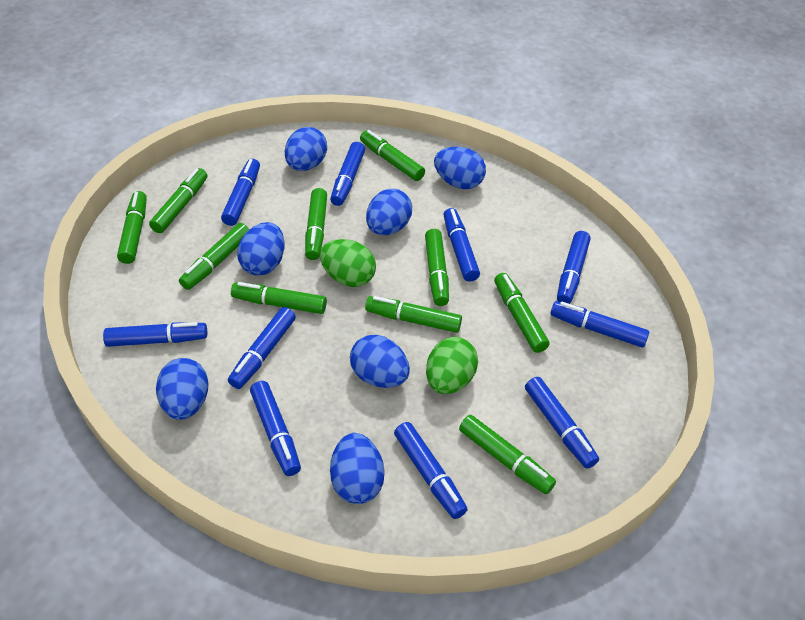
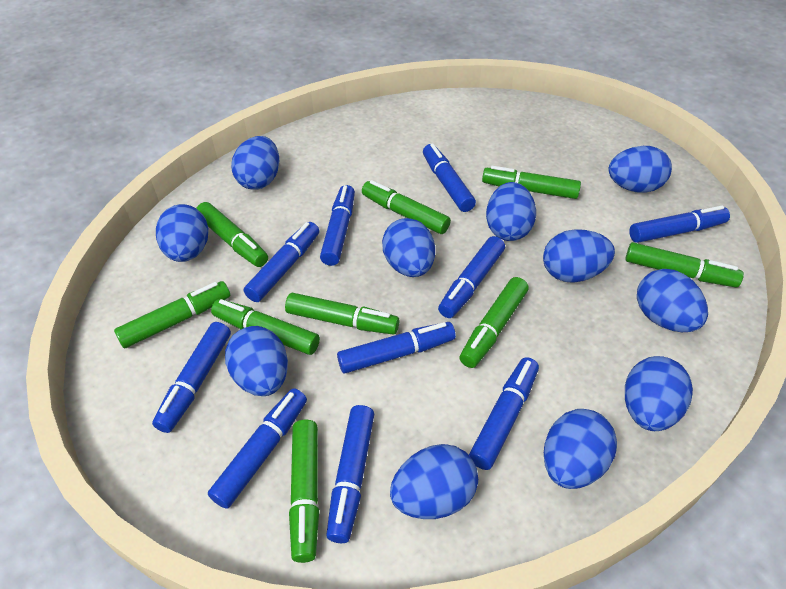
blue egg: 7 -> 11
green egg: 2 -> 0
green marker: 10 -> 9

